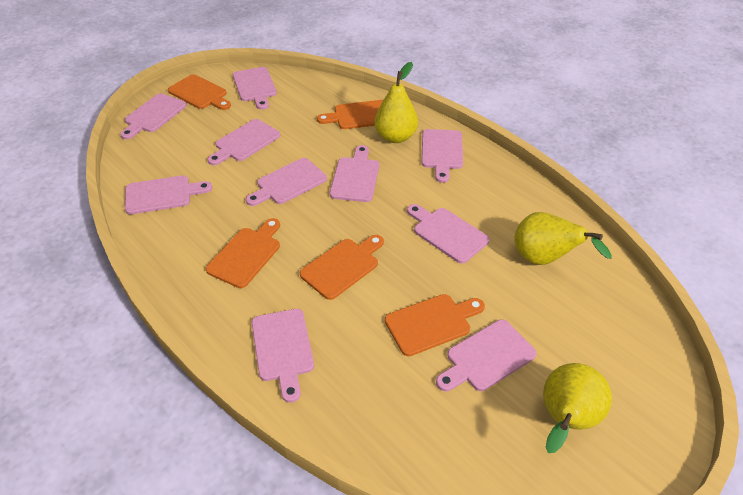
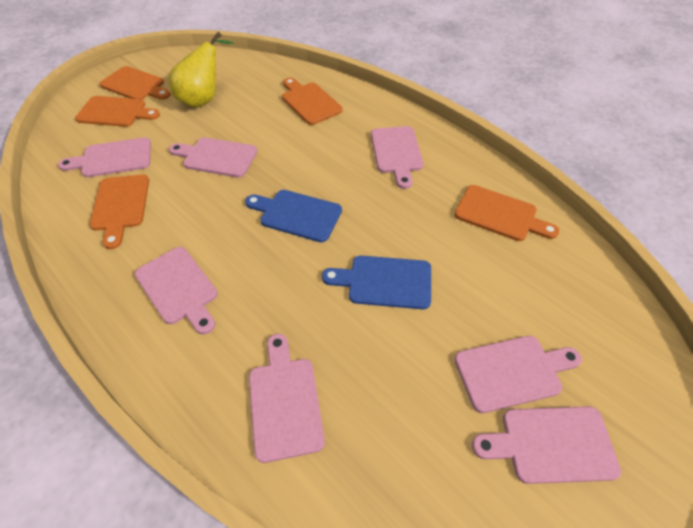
blue cutting board: 0 -> 2
pink cutting board: 10 -> 7
yellow pear: 3 -> 1

